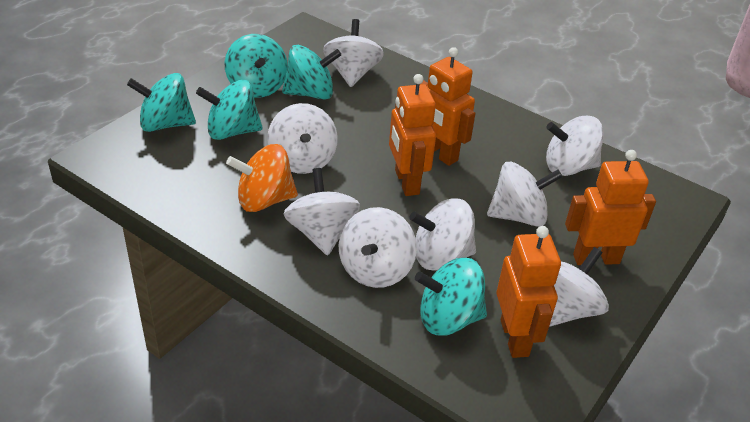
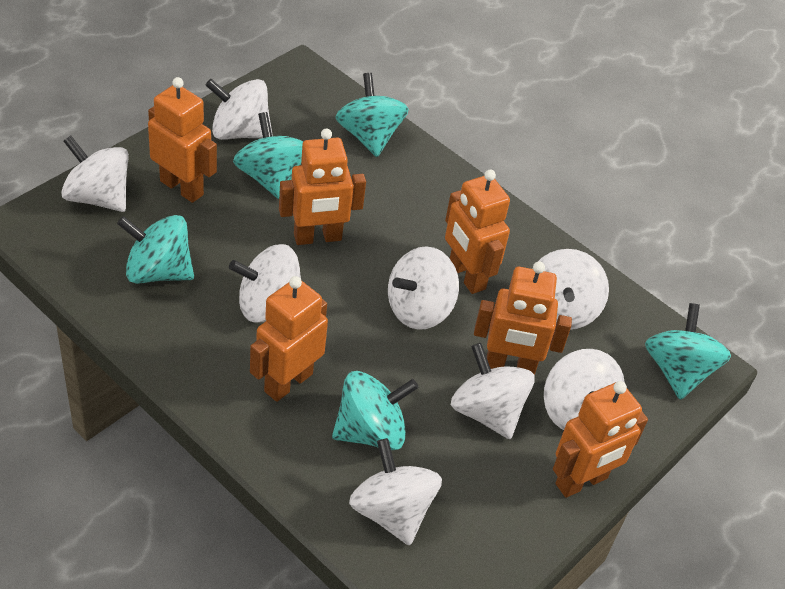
orange robot: 4 -> 6
orange spinning top: 1 -> 0

